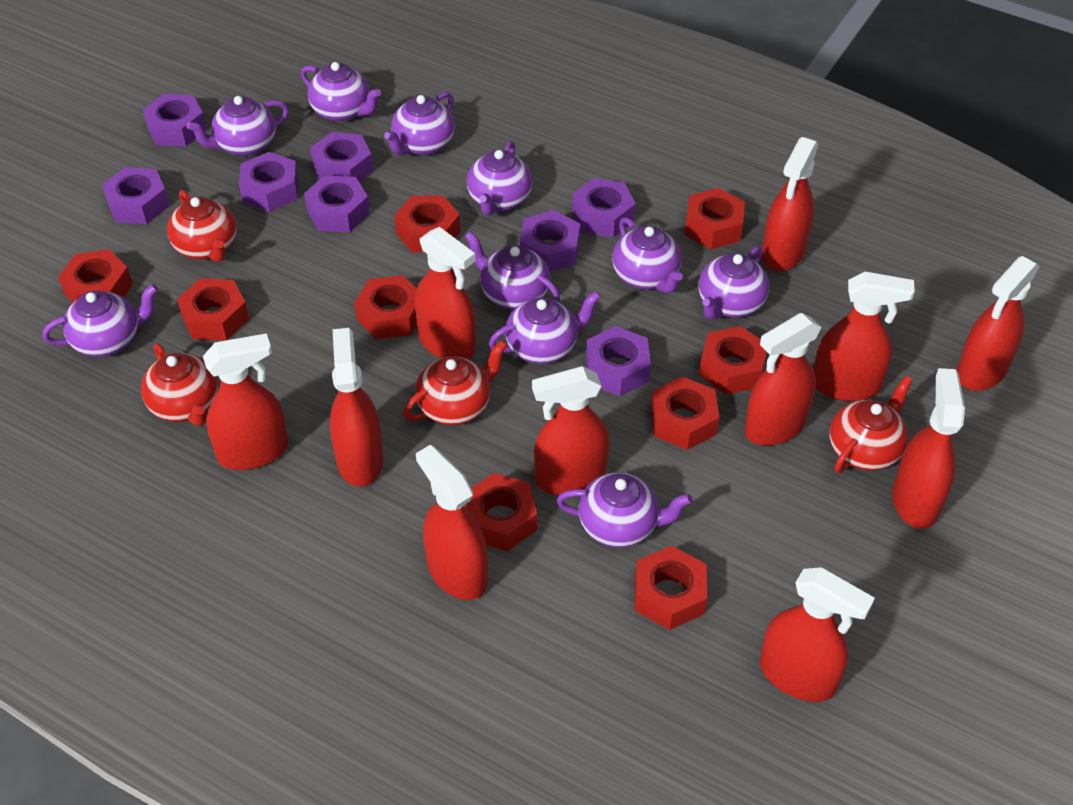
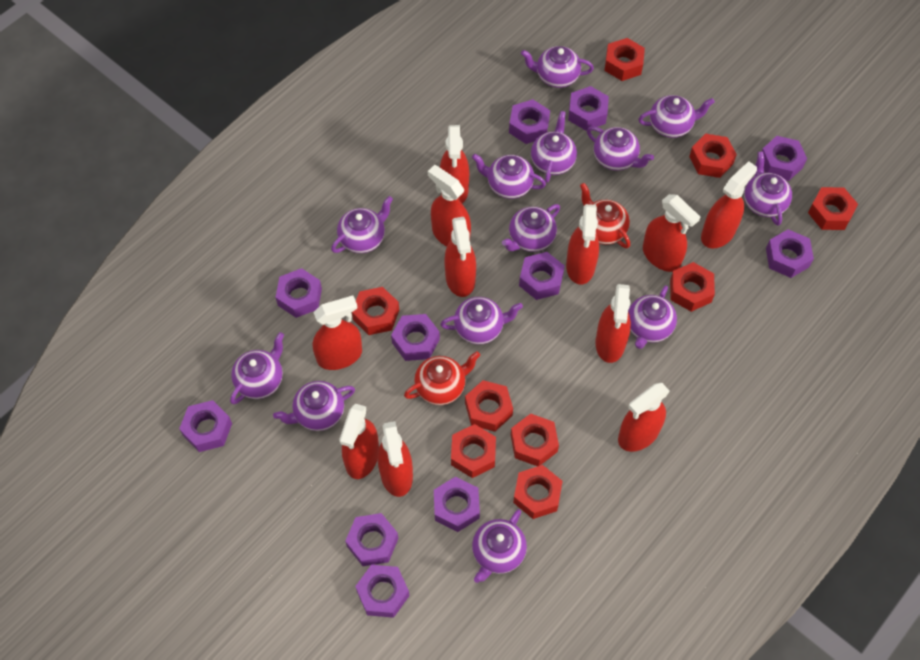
purple nut: 8 -> 11
purple teapot: 10 -> 13
red teapot: 4 -> 2

